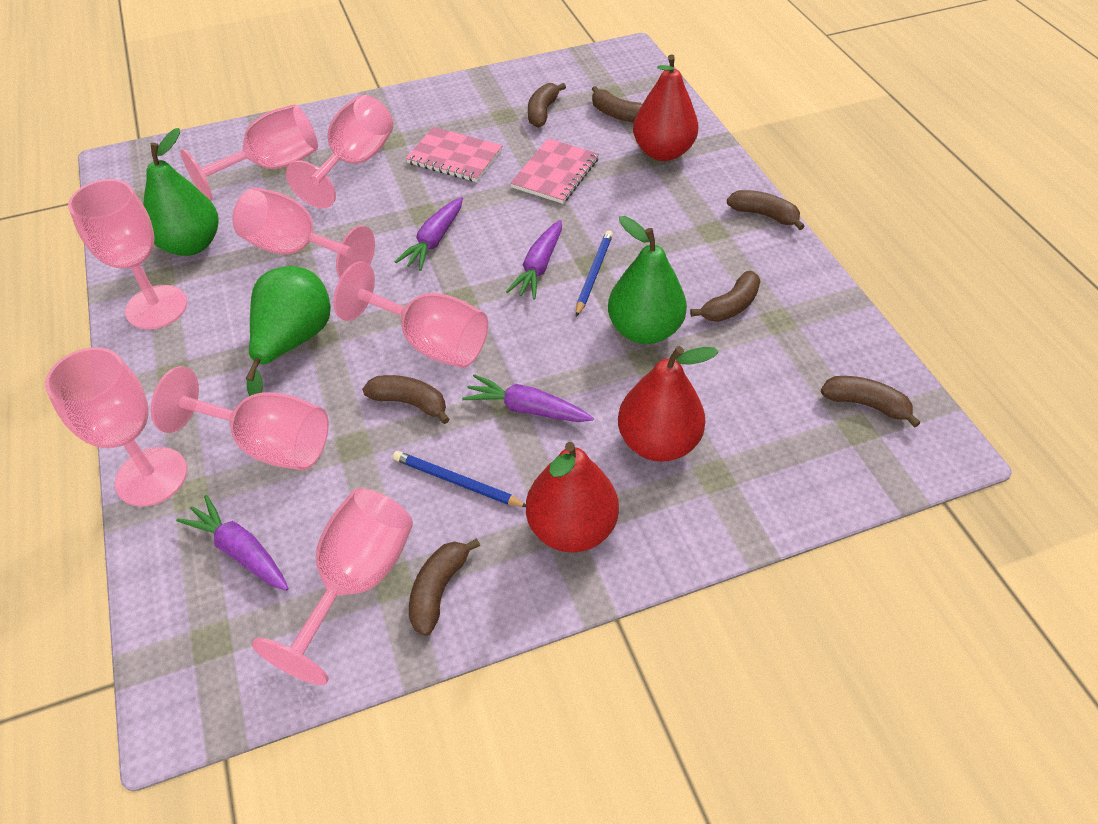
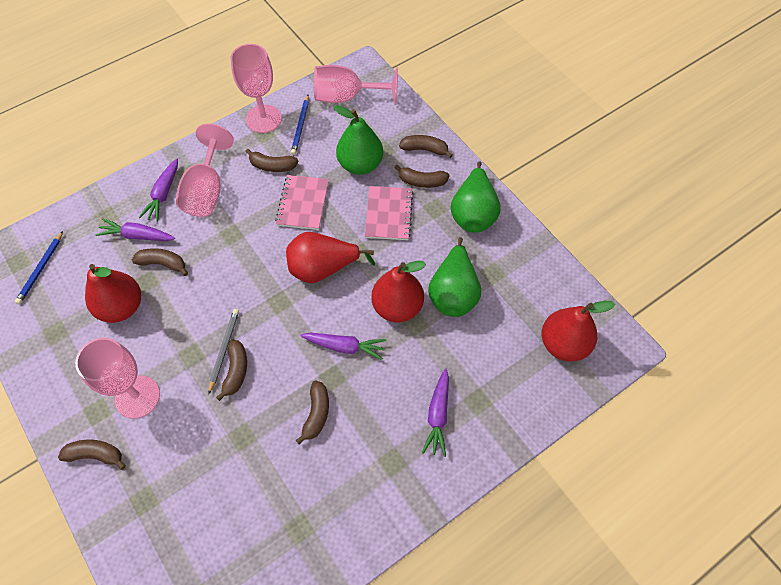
grey pencil: 0 -> 1
pink goblet: 8 -> 4
red pear: 3 -> 4

